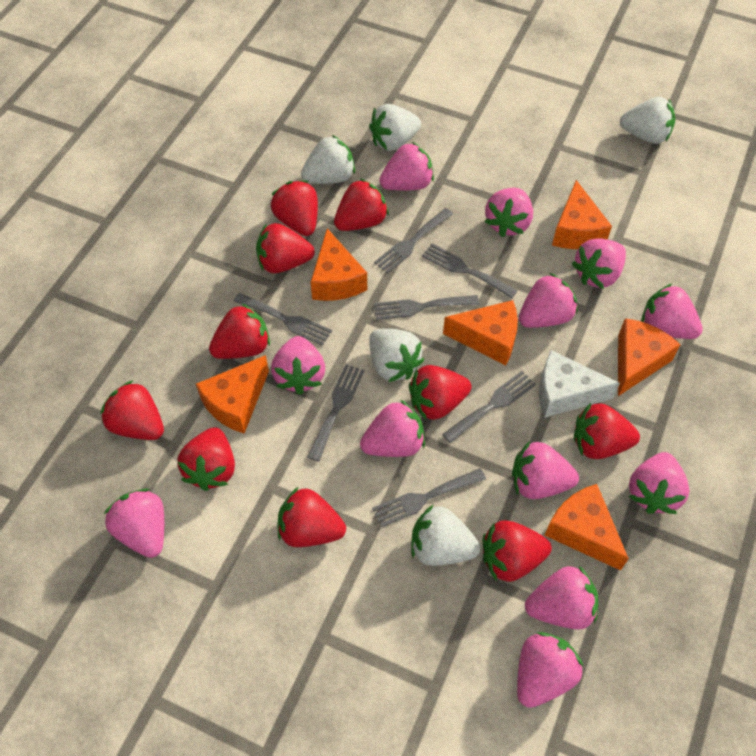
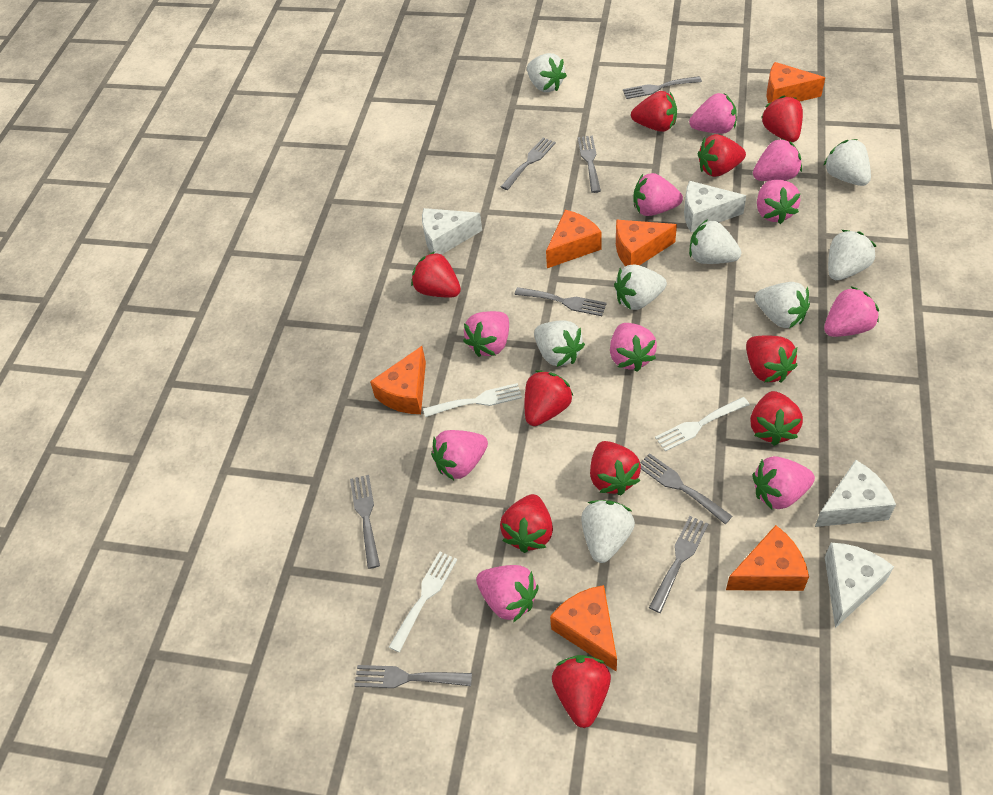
grey fork: 7 -> 8
pink strawberry: 12 -> 10
white cheese: 1 -> 4
white fork: 0 -> 3
white strawberry: 5 -> 8

